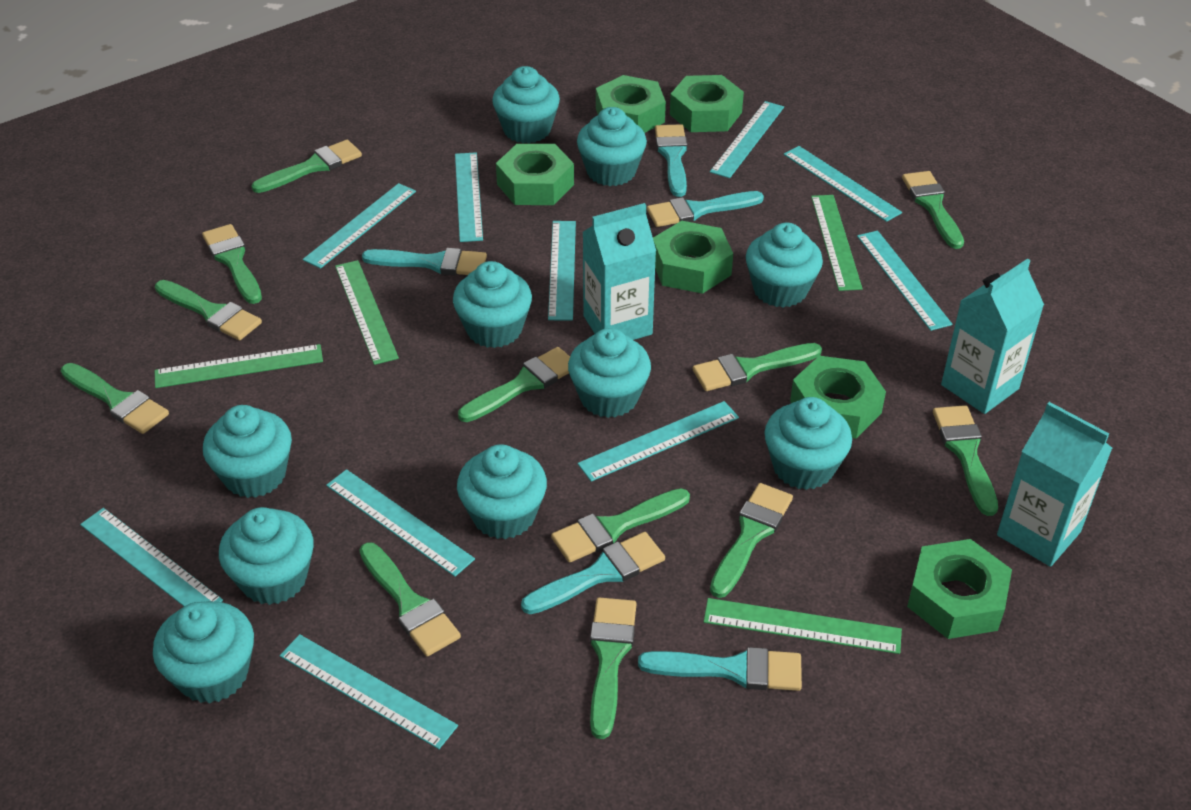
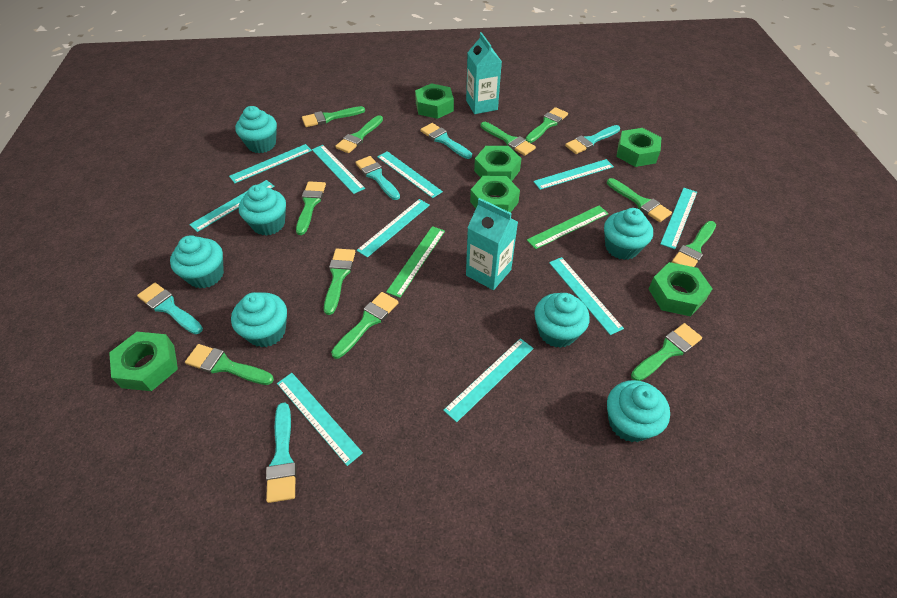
green brush: 12 -> 11
green ruler: 4 -> 2
turquoise carton: 3 -> 2
turquoise cupcake: 10 -> 7

